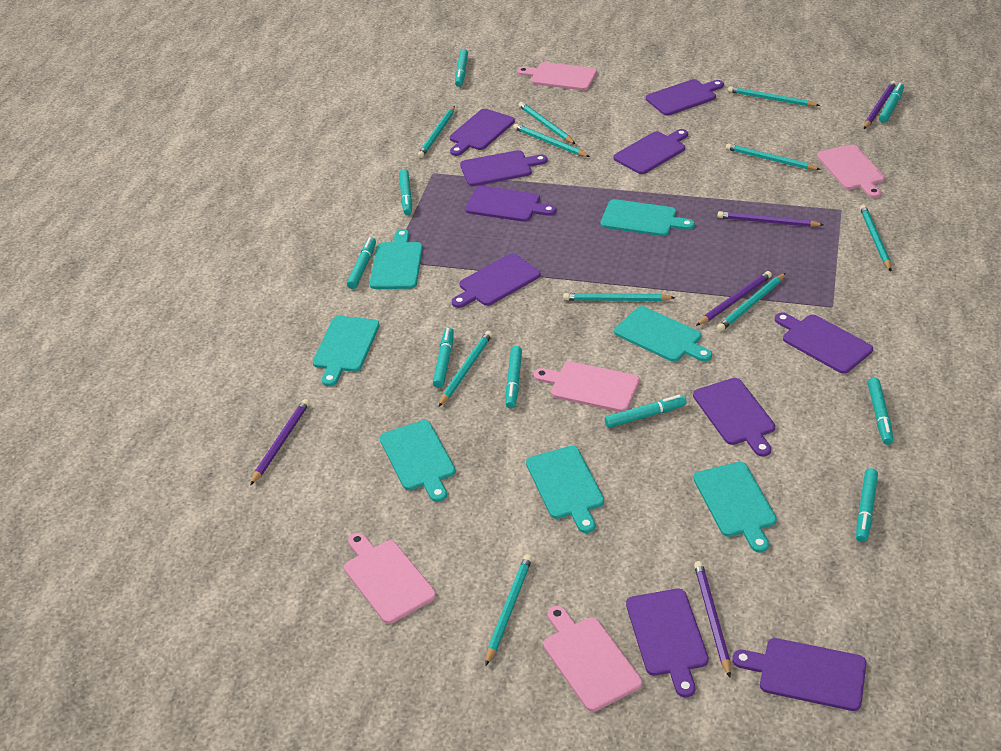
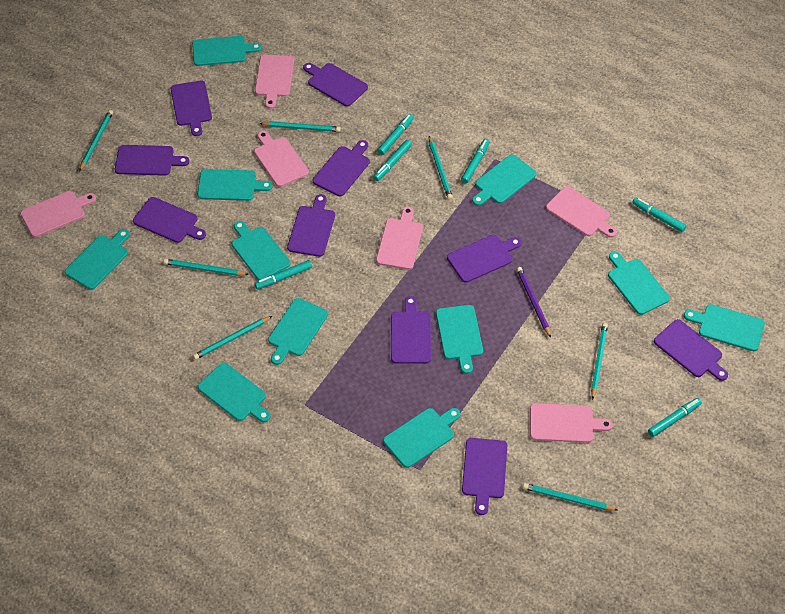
pink cutting board: 5 -> 6
purple pencil: 5 -> 1
turquoise cutting board: 7 -> 11
turquoise marker: 9 -> 6
turquoise pencil: 10 -> 7

